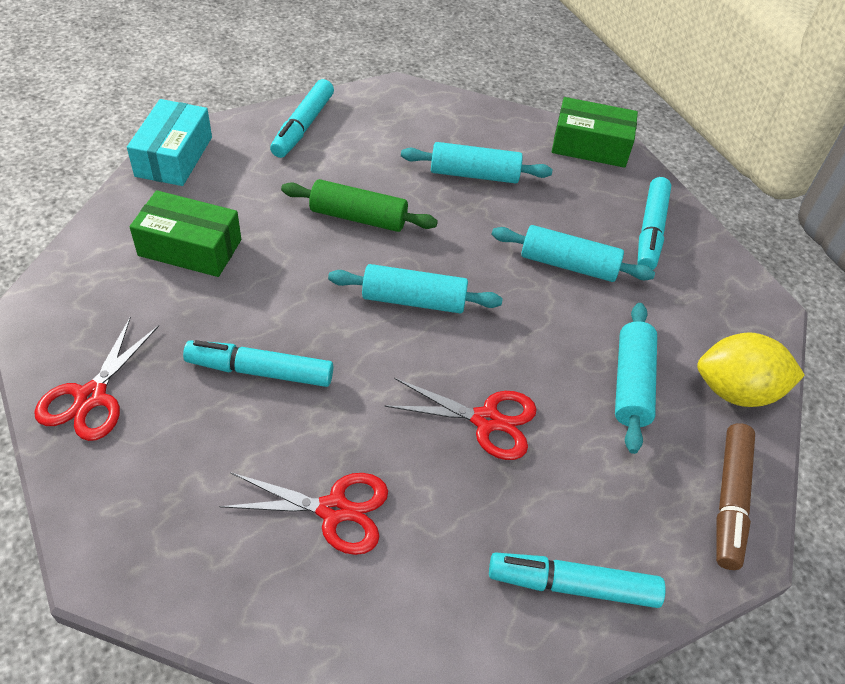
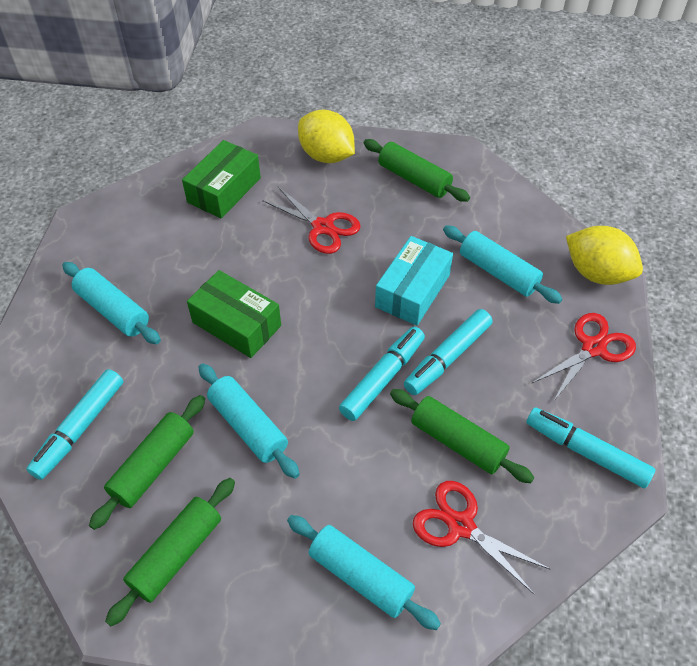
brown marker: 1 -> 0
green rolling pin: 1 -> 4
yellow lemon: 1 -> 2

